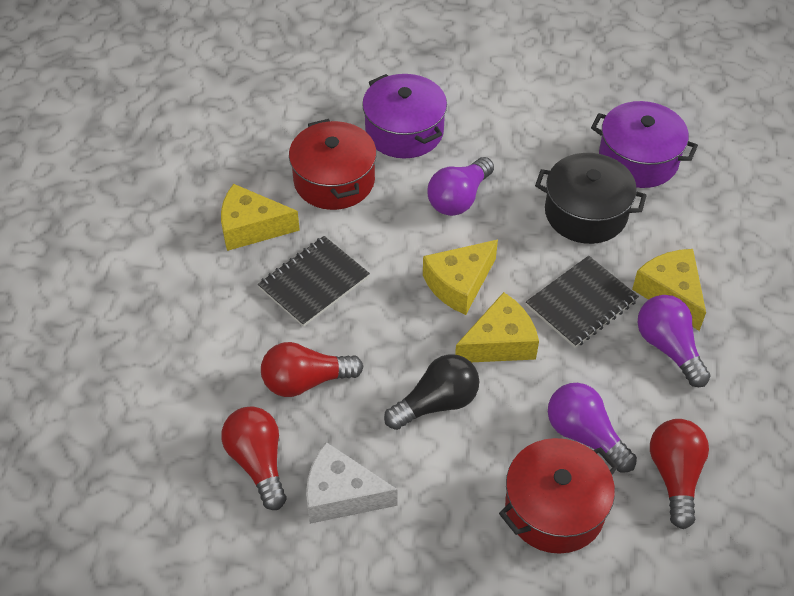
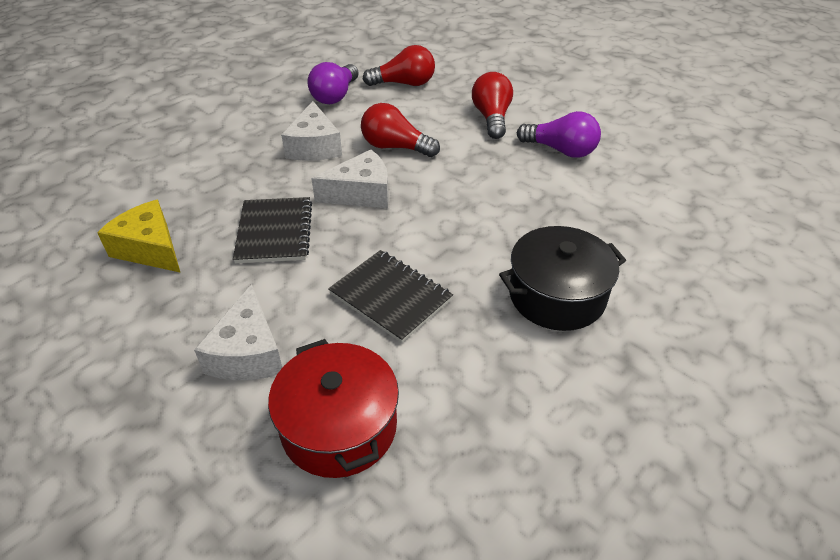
black light bulb: 1 -> 0
purple light bulb: 3 -> 2
purple pot: 2 -> 0
red pot: 2 -> 1
white cheese: 1 -> 3
yellow cheese: 4 -> 1

